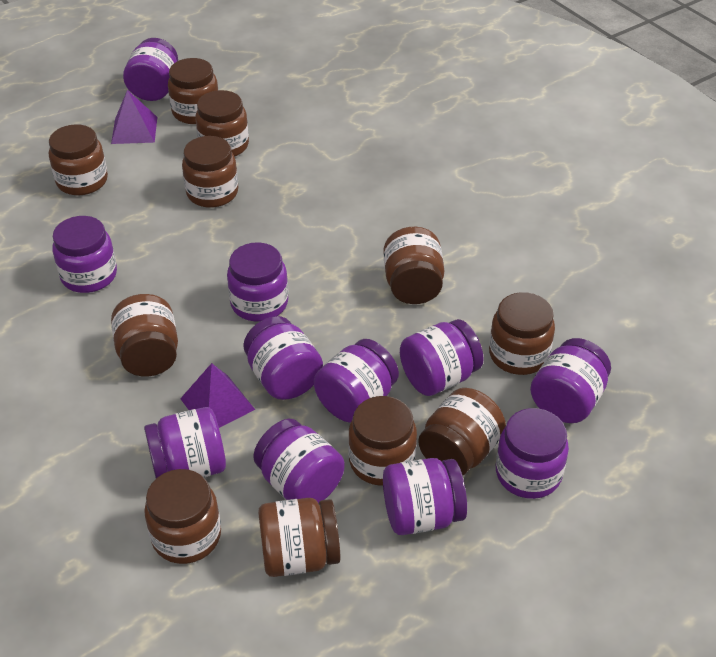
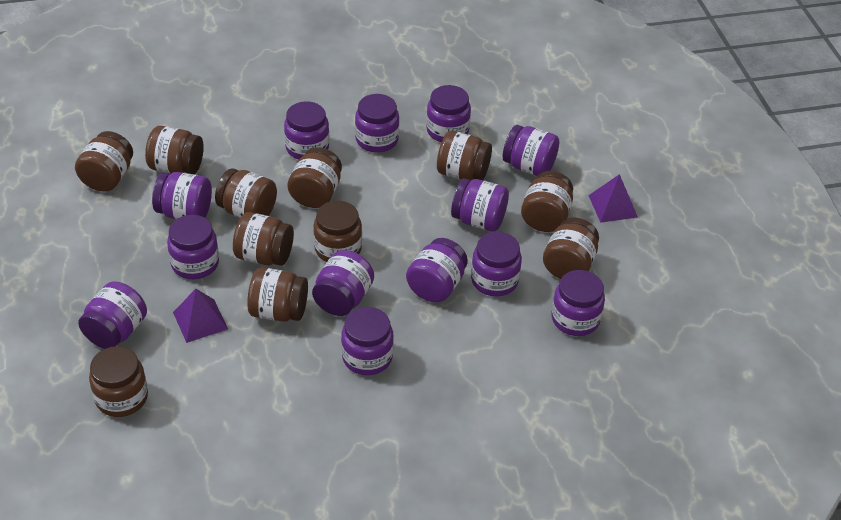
purple jar: 11 -> 13

